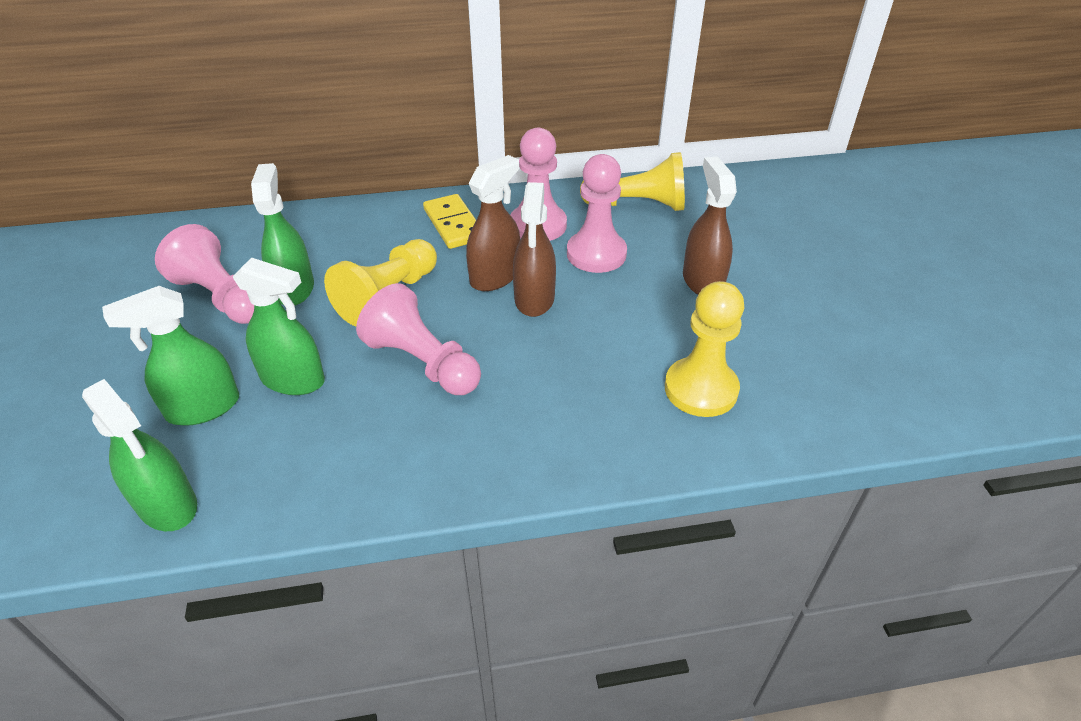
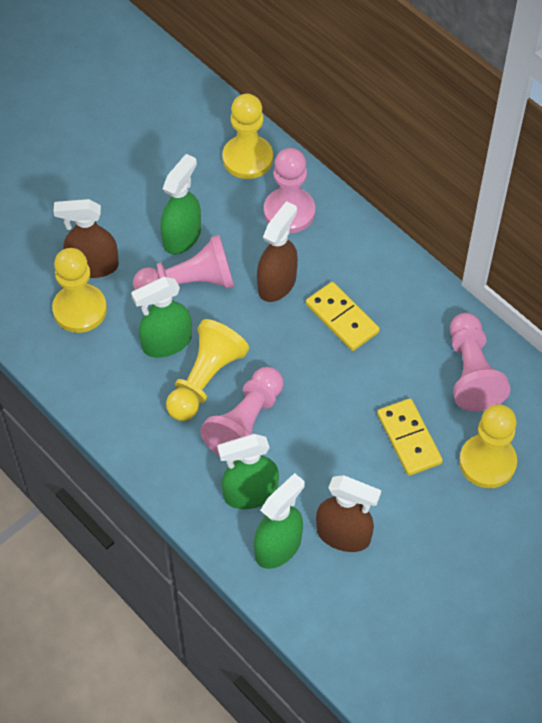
yellow domino: 1 -> 2
yellow pawn: 3 -> 4

